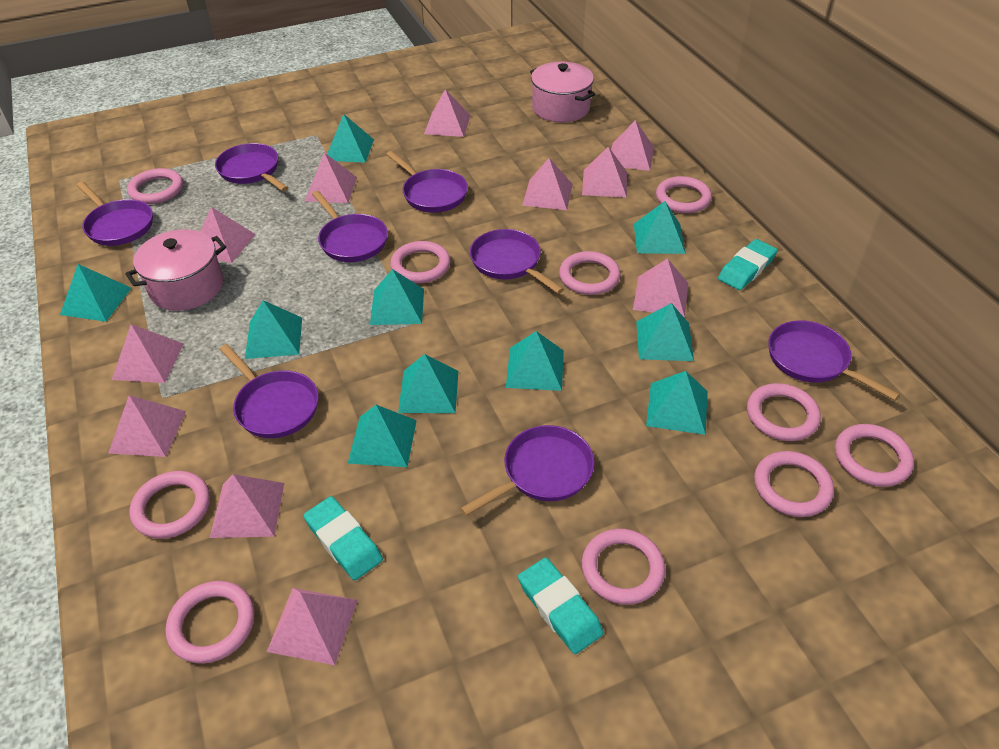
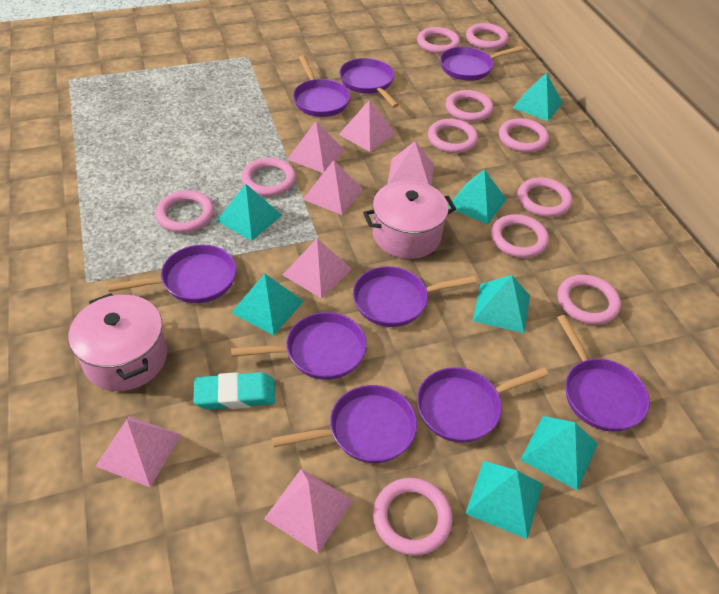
pink pyramid: 11 -> 7
pink ring: 10 -> 11
purple pan: 8 -> 9
turquoise eraser: 3 -> 1
turquoise pyramid: 10 -> 7

